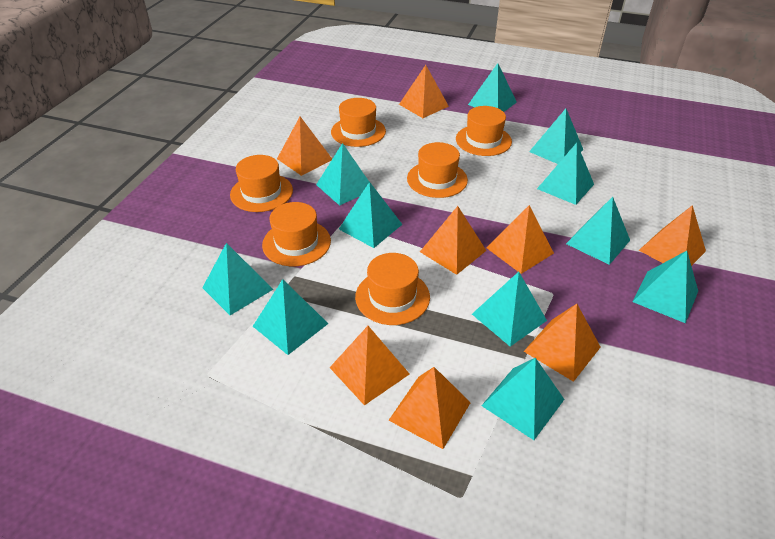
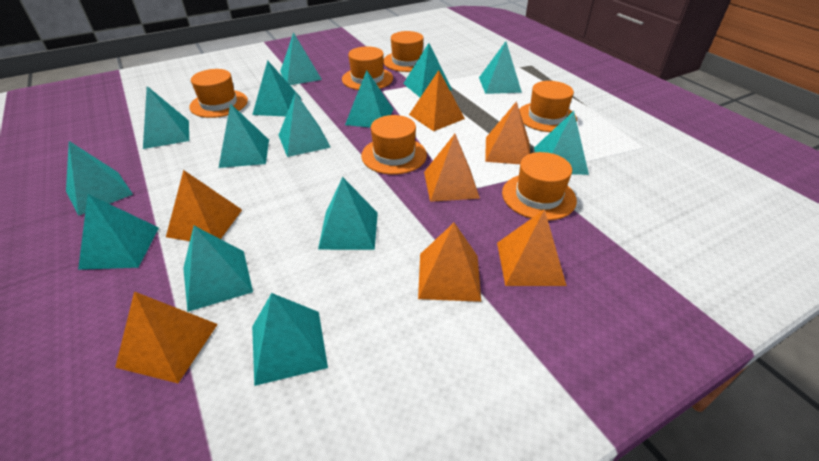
orange pyramid: 8 -> 7
turquoise pyramid: 11 -> 14

